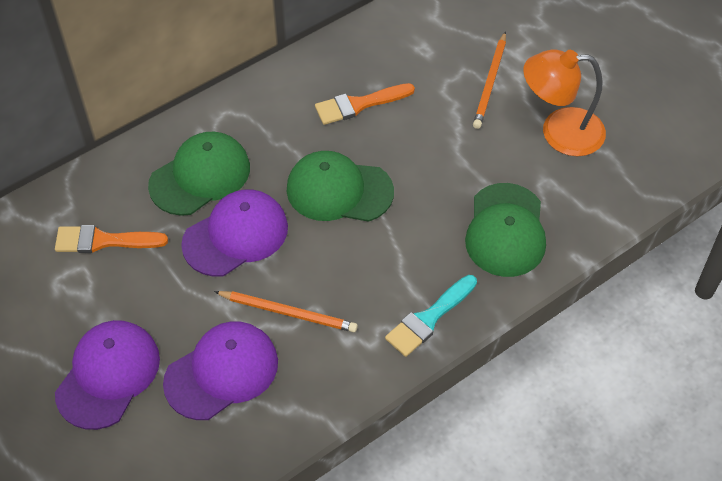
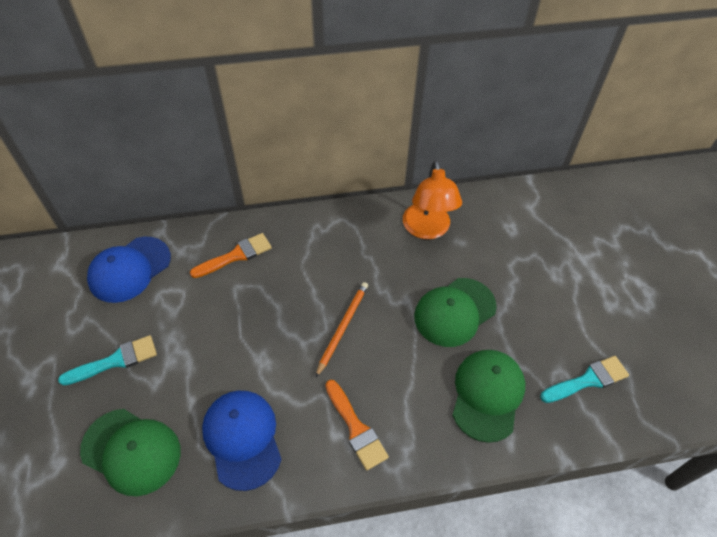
blue cap: 0 -> 2
orange pencil: 2 -> 1
purple cap: 3 -> 0
turquoise brush: 1 -> 2

